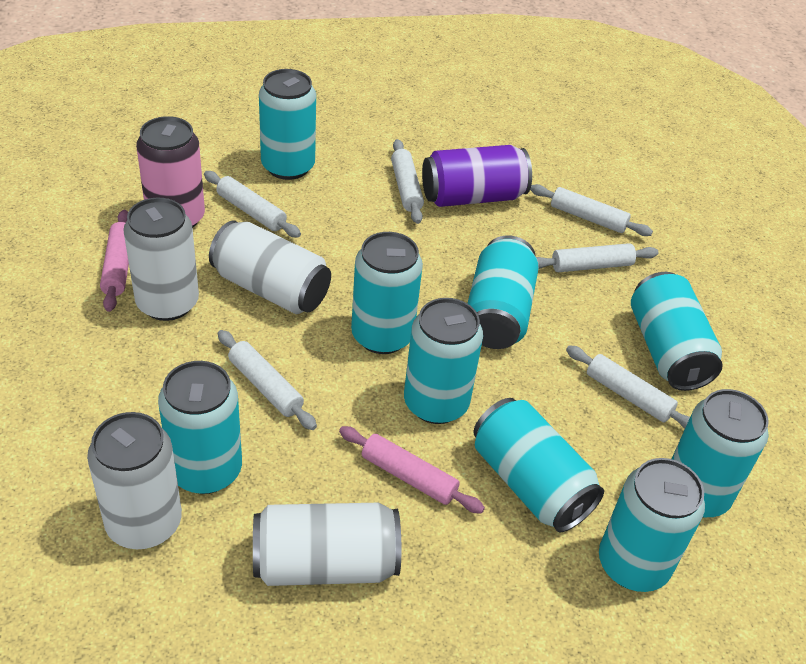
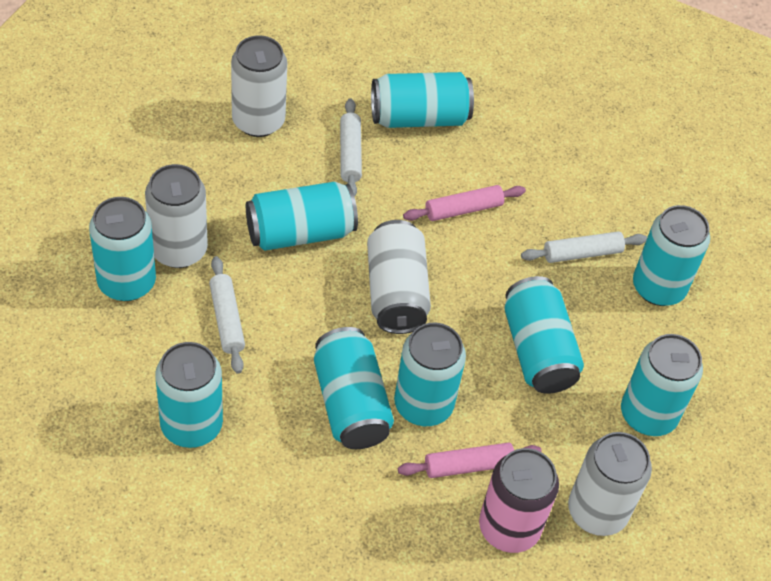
purple can: 1 -> 0
white rolling pin: 6 -> 3

